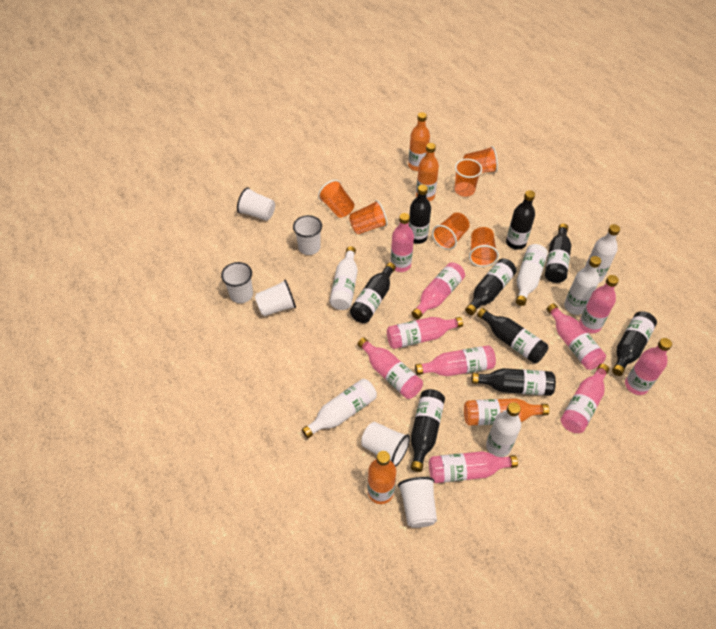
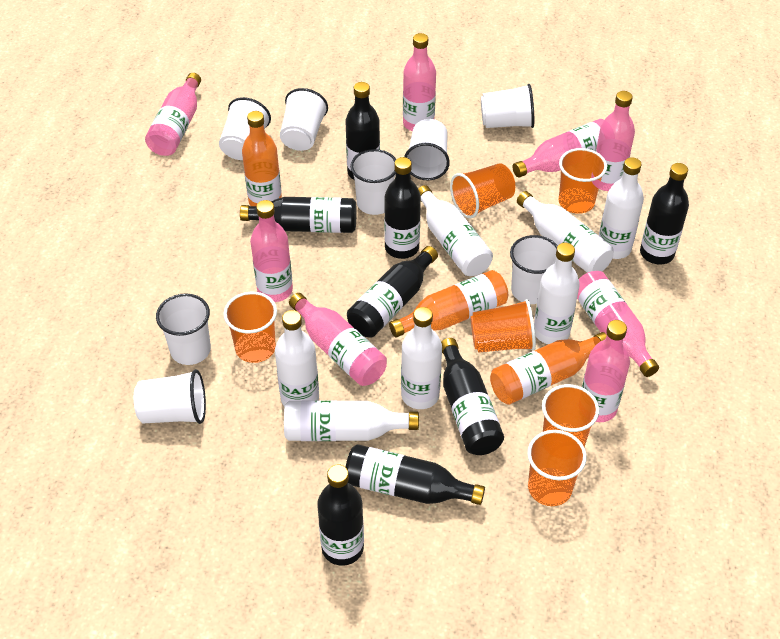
black bottle: 9 -> 8
orange bottle: 4 -> 3
pink bottle: 10 -> 8
white bottle: 6 -> 7
white cup: 6 -> 8

